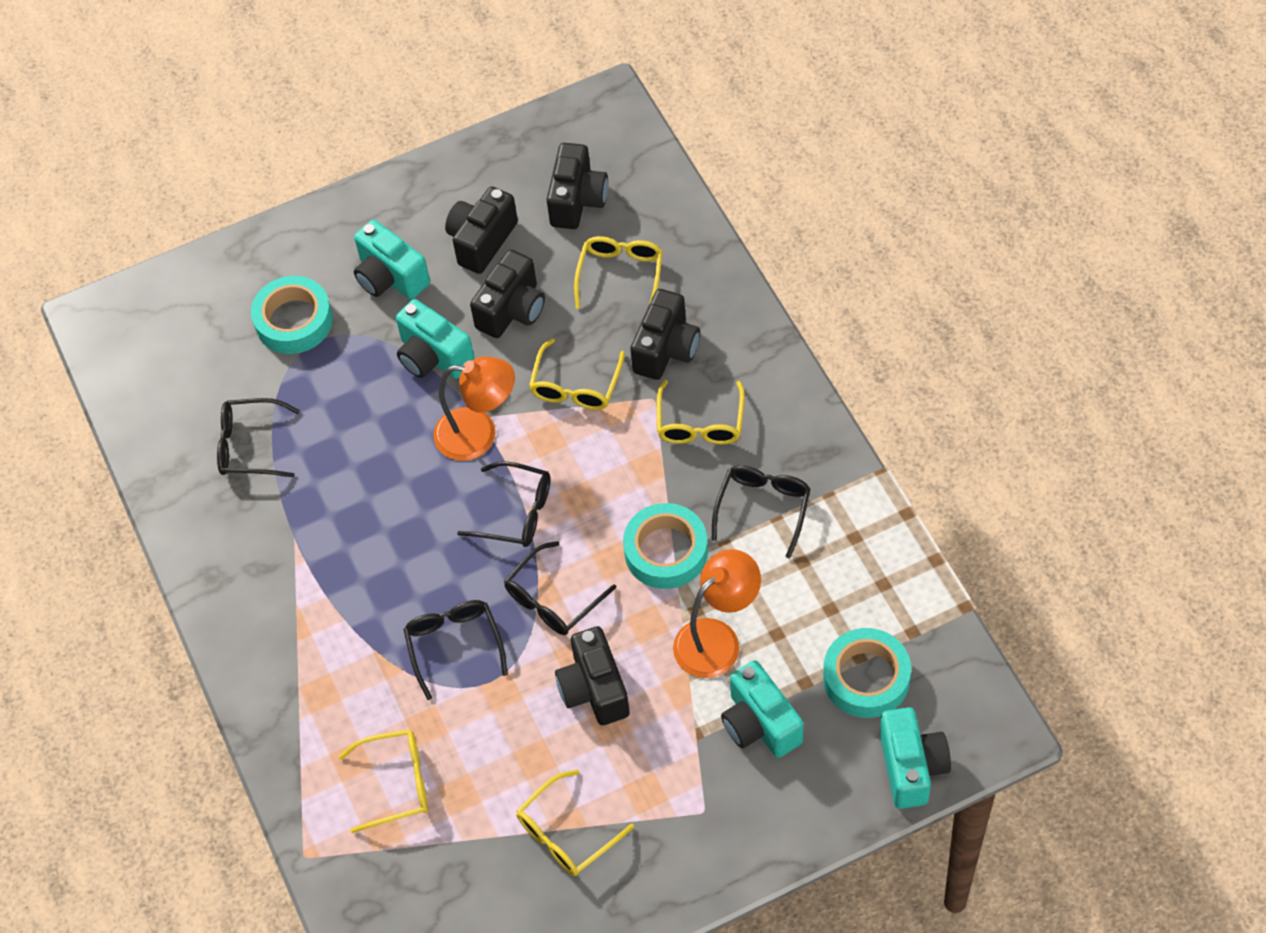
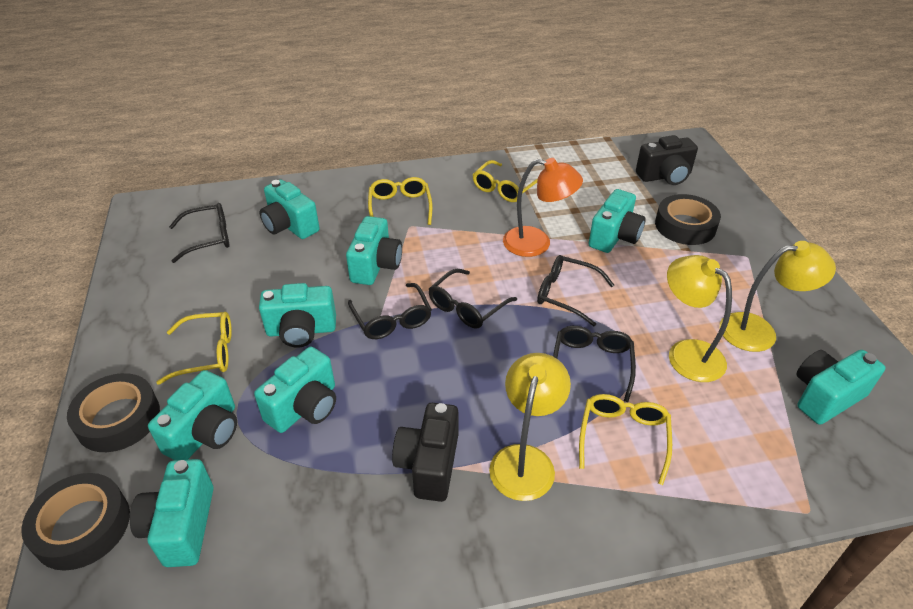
black camera: 5 -> 2
black tape: 0 -> 3
orange lamp: 2 -> 1
turquoise camera: 4 -> 8
turquoise tape: 3 -> 0
yellow glasses: 5 -> 4
yellow lamp: 0 -> 3

